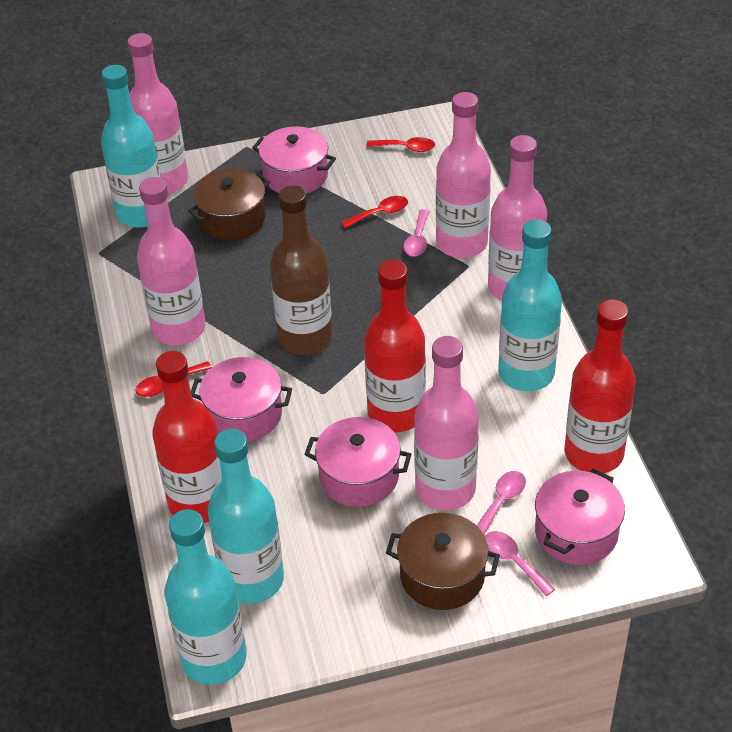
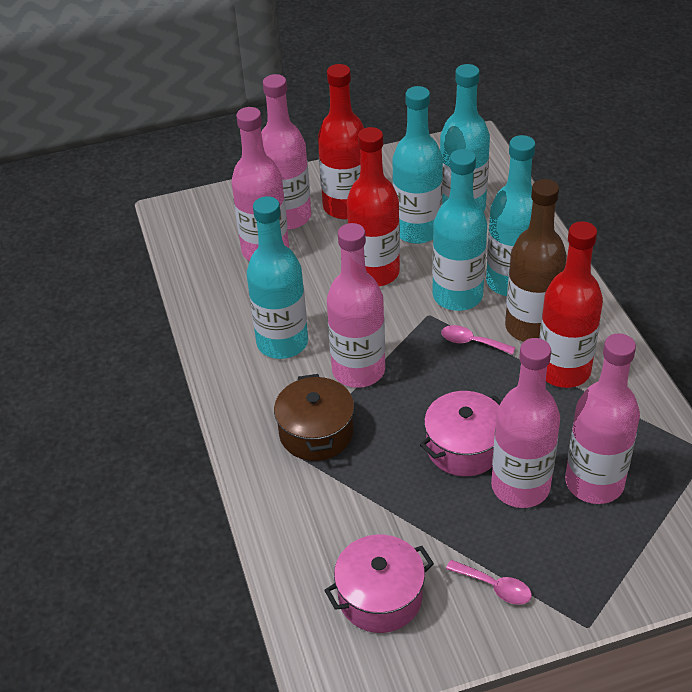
brown pot: 2 -> 1
pink pot: 4 -> 2
pink spoon: 3 -> 2
red spoon: 3 -> 0
turquoise bottle: 4 -> 5

